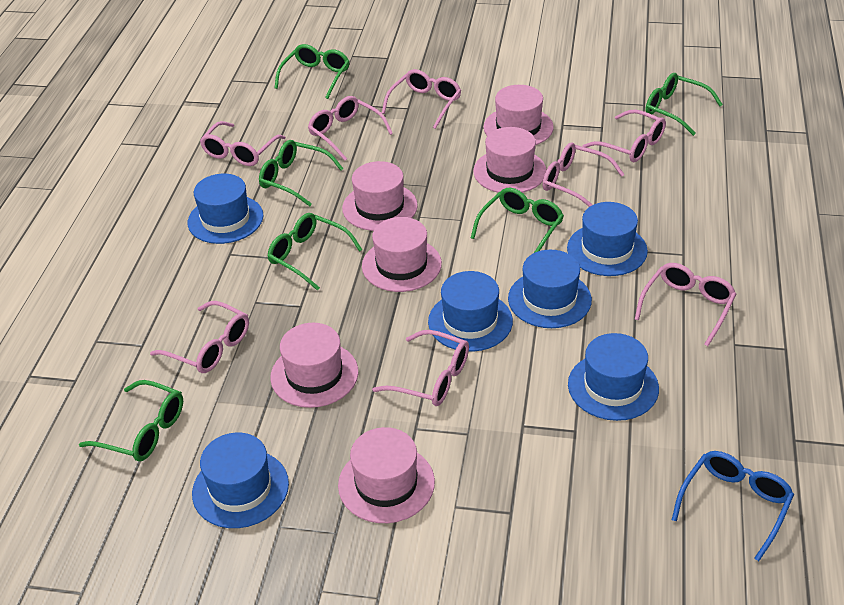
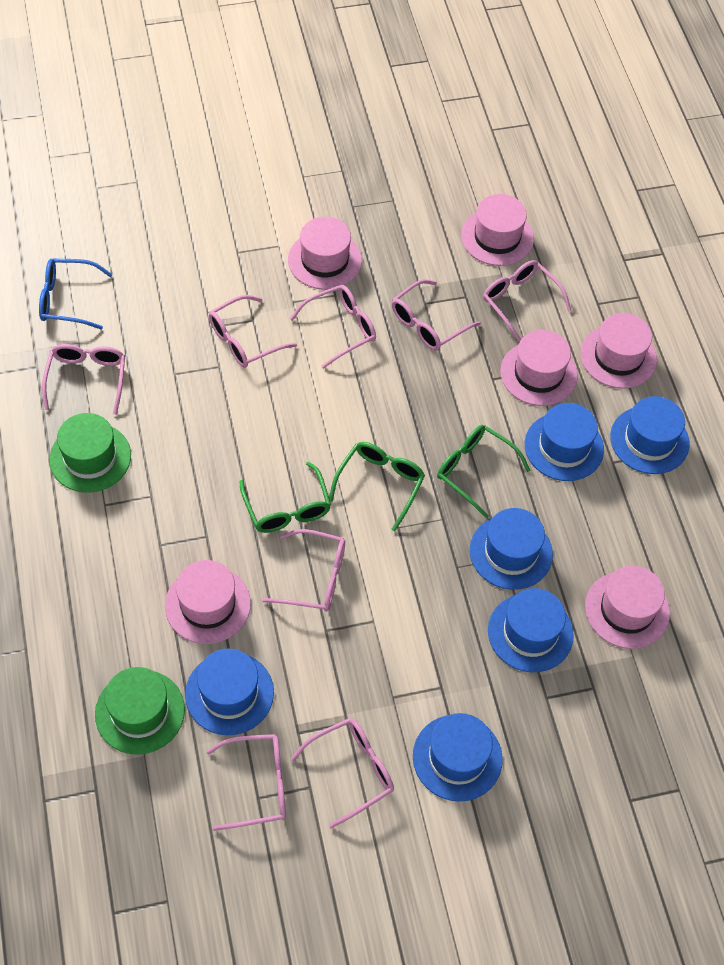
green glasses: 6 -> 3
green hat: 0 -> 2

